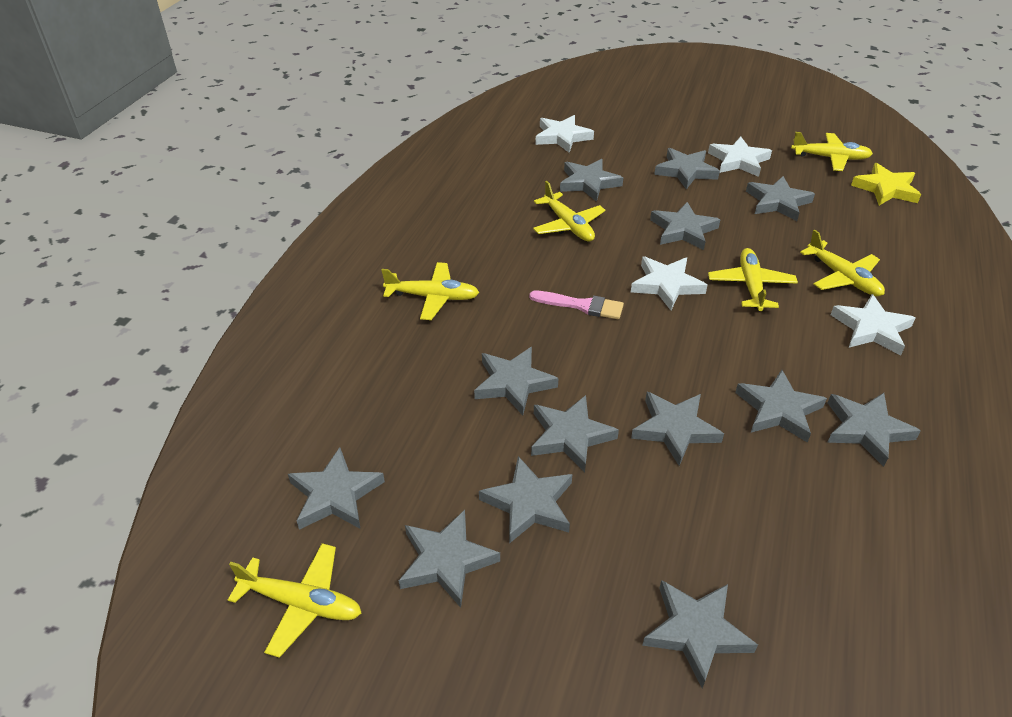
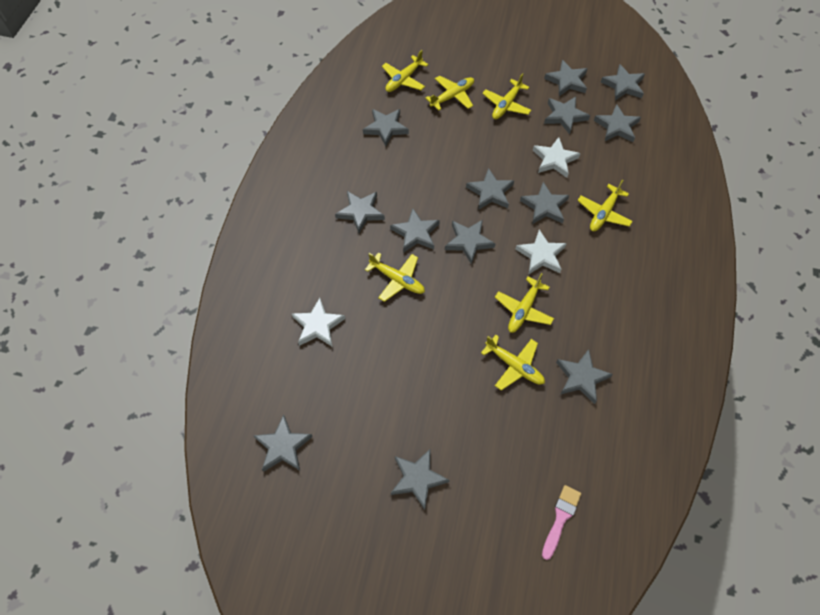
white star: 4 -> 3
yellow plane: 6 -> 7
yellow star: 1 -> 0

